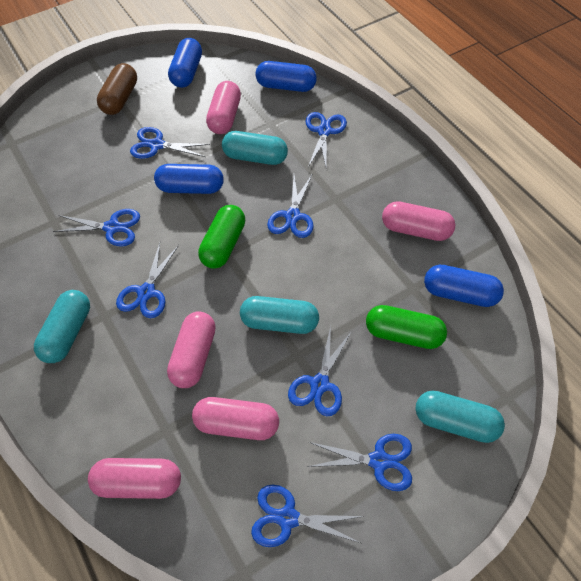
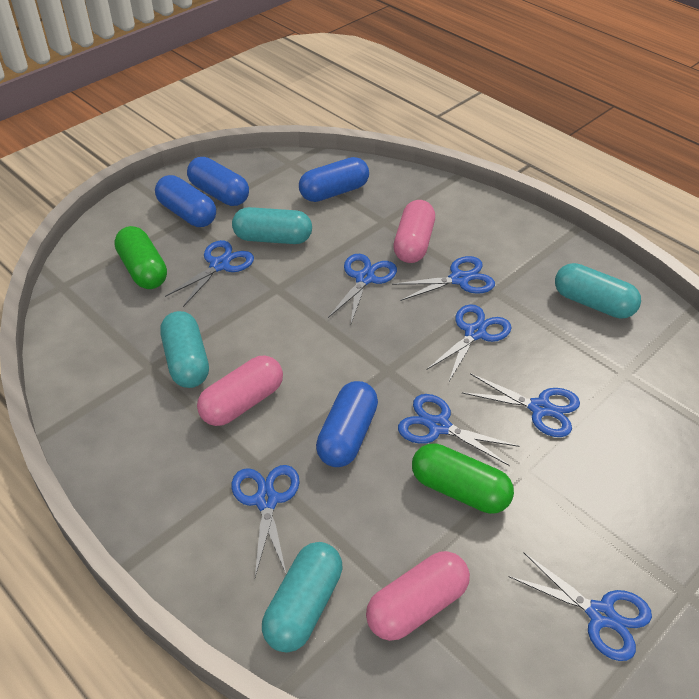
brown capsule: 1 -> 0
pink capsule: 5 -> 3

